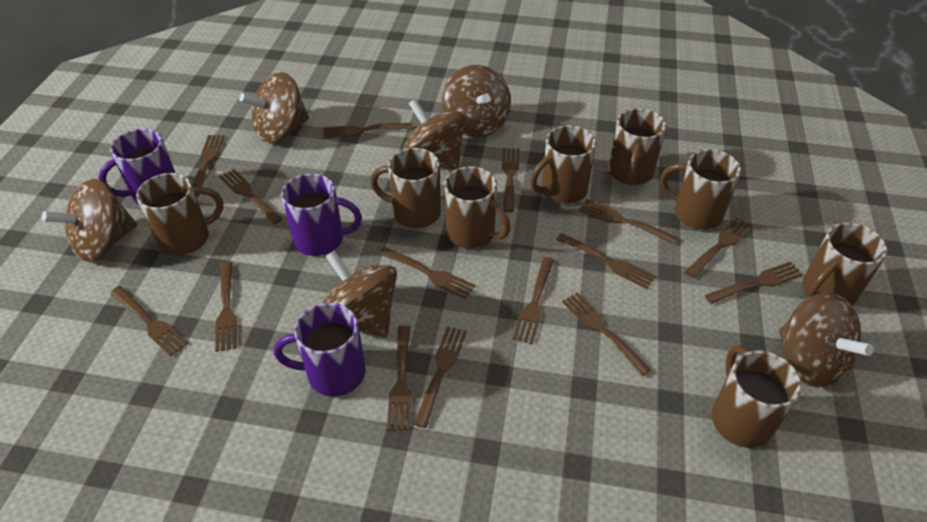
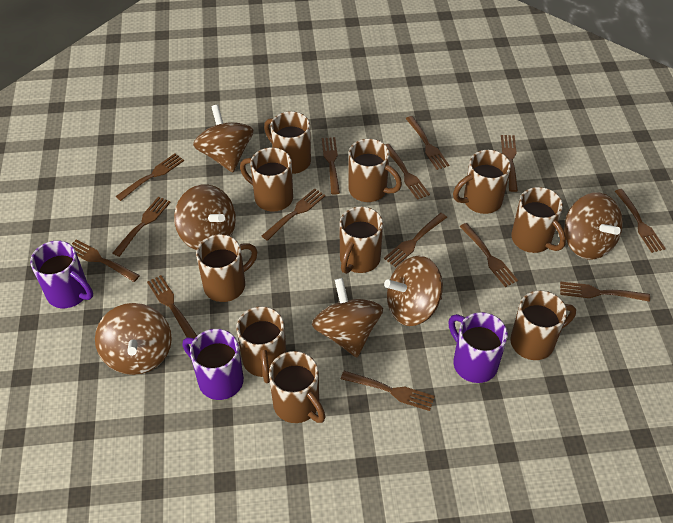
brown fork: 15 -> 14
brown mug: 8 -> 10

